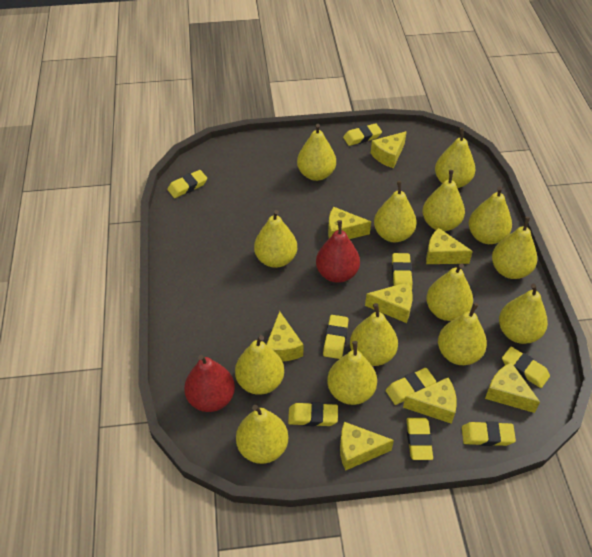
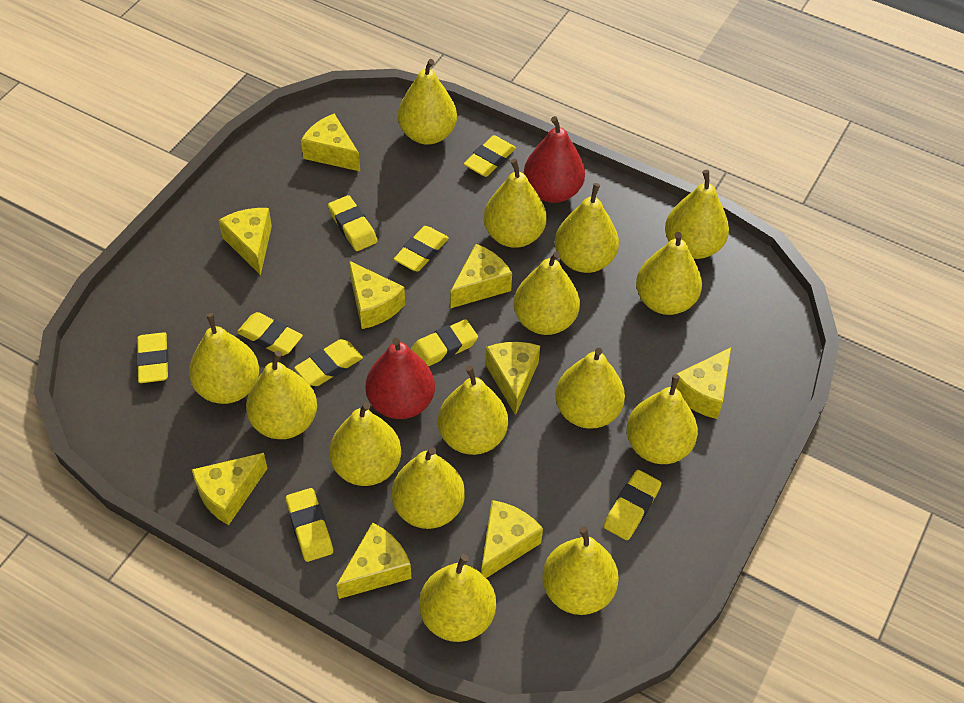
yellow cheese: 8 -> 9
yellow pear: 14 -> 15

